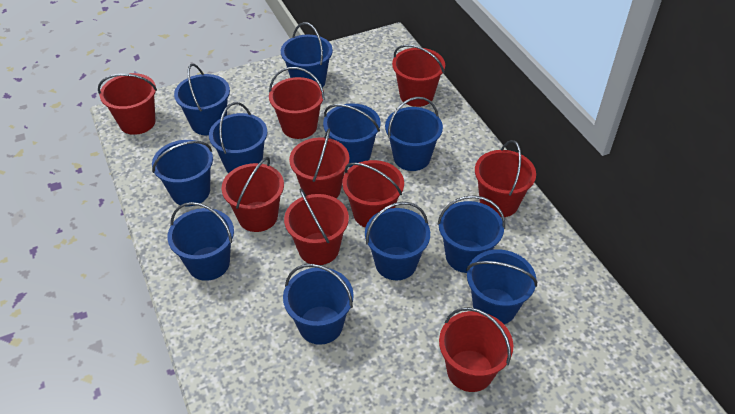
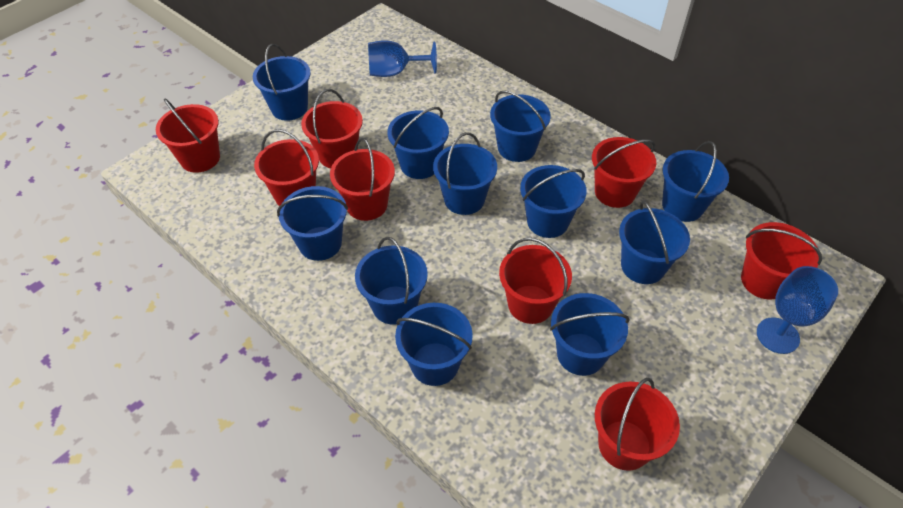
blue goblet: 0 -> 2
red bucket: 9 -> 8

